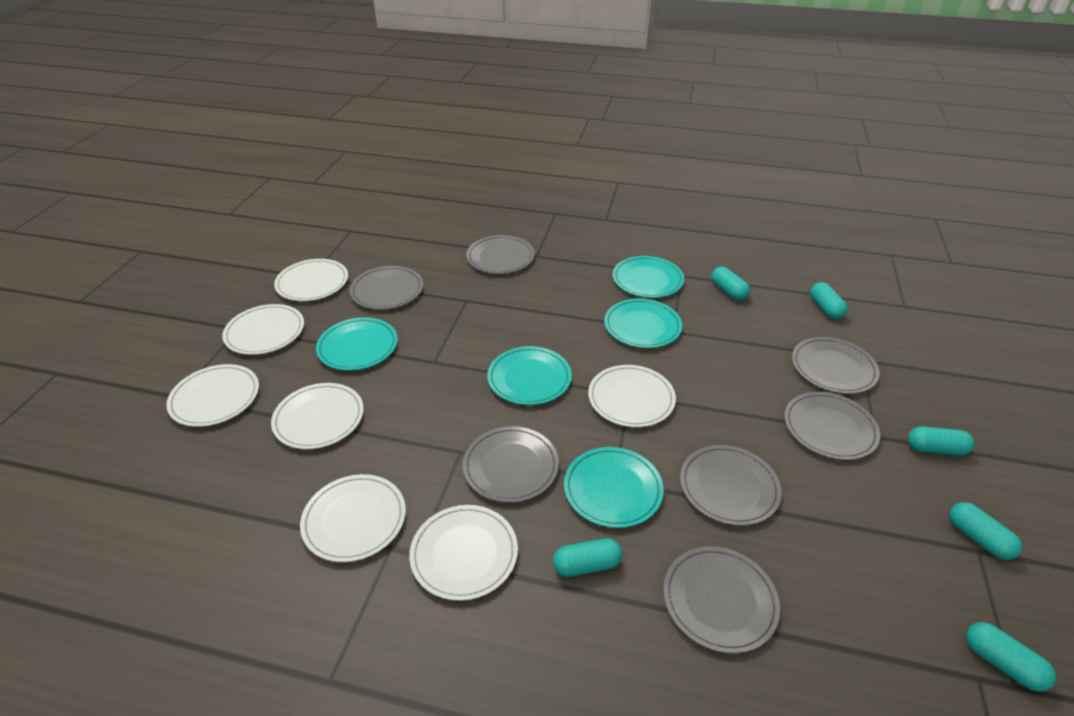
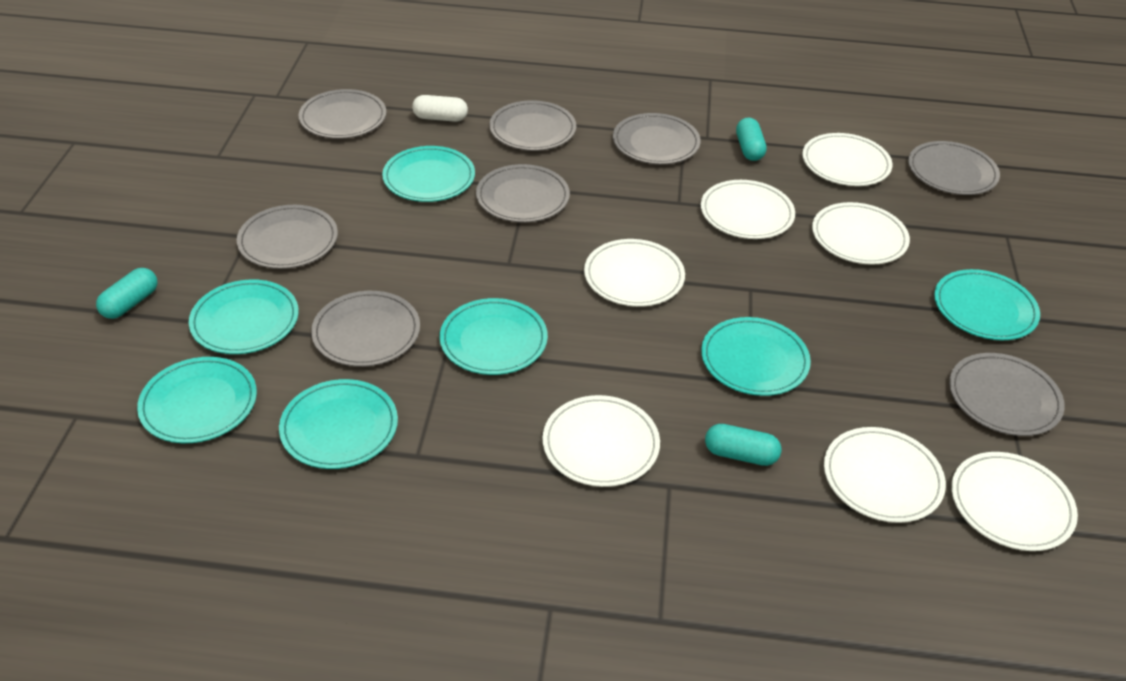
grey plate: 7 -> 8
turquoise capsule: 6 -> 3
turquoise plate: 5 -> 7
white capsule: 0 -> 1

